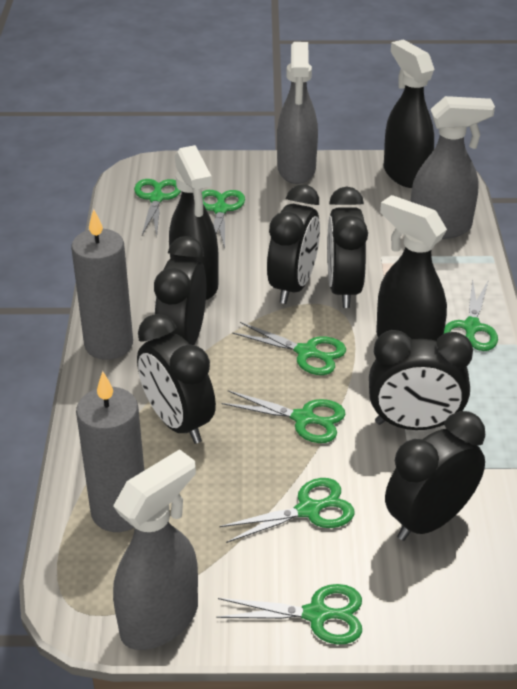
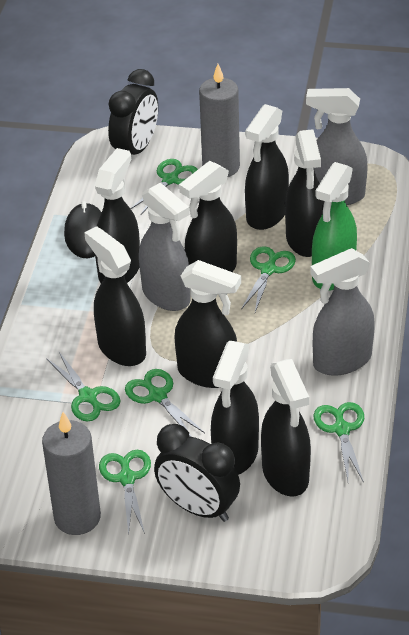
black clock: 6 -> 2
black mouse: 0 -> 1
black spray bottle: 3 -> 8
green scissors: 7 -> 6
green spray bottle: 0 -> 1

